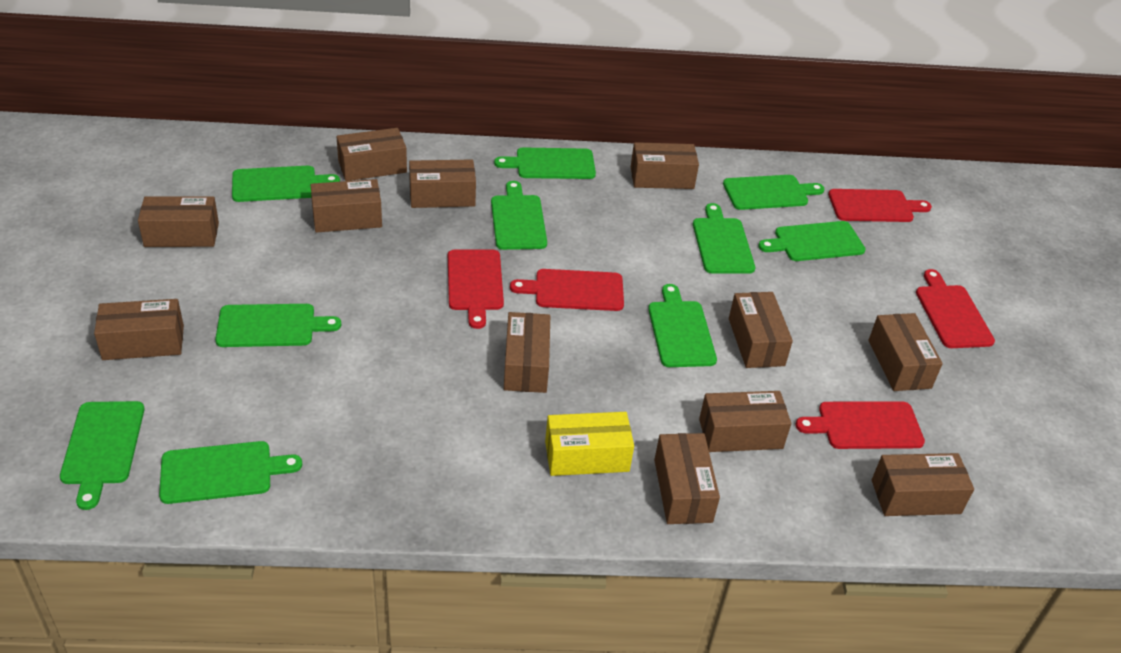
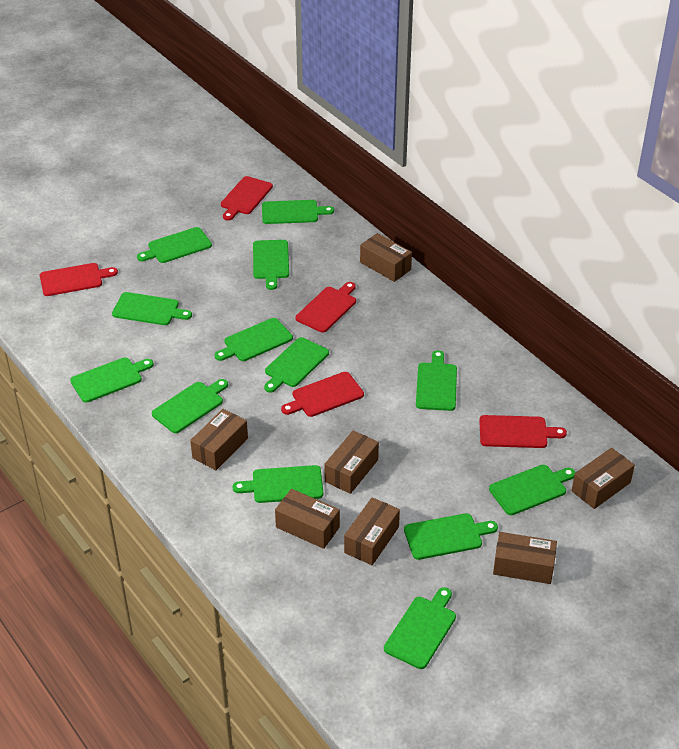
brown box: 12 -> 7
green cutting board: 10 -> 13
yellow box: 1 -> 0

